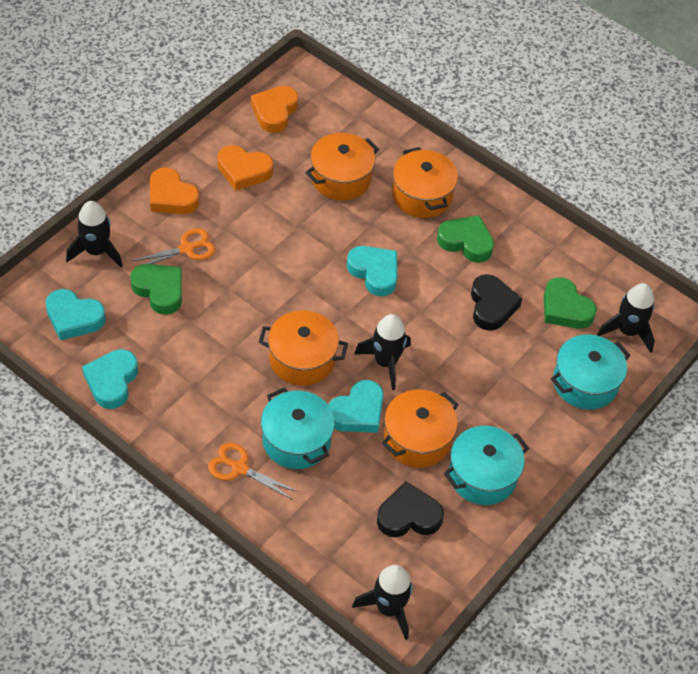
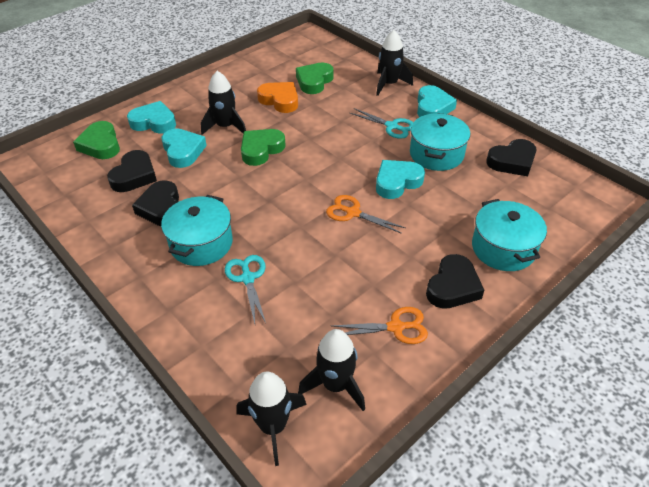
black heart: 2 -> 4
orange heart: 3 -> 1
orange pot: 4 -> 0
turquoise scissors: 0 -> 2

